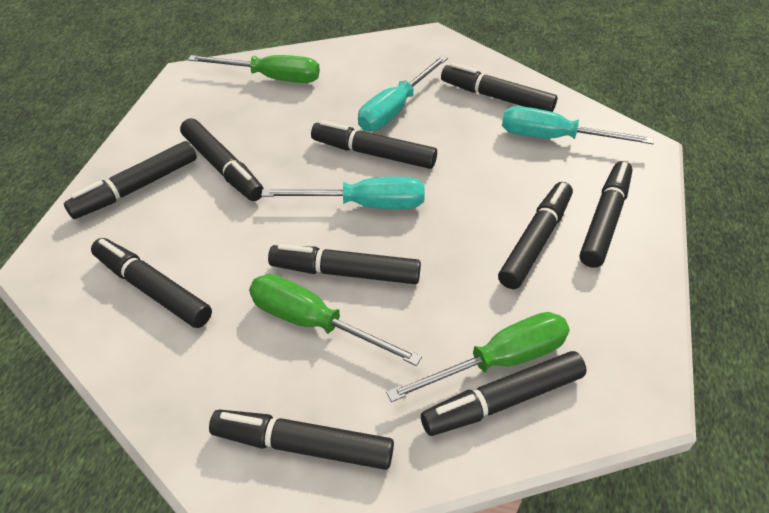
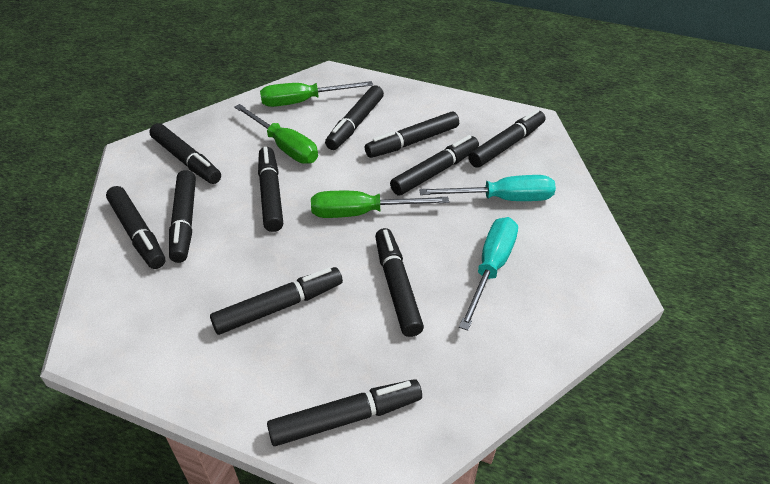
black marker: 10 -> 11
turquoise screwdriver: 3 -> 2

